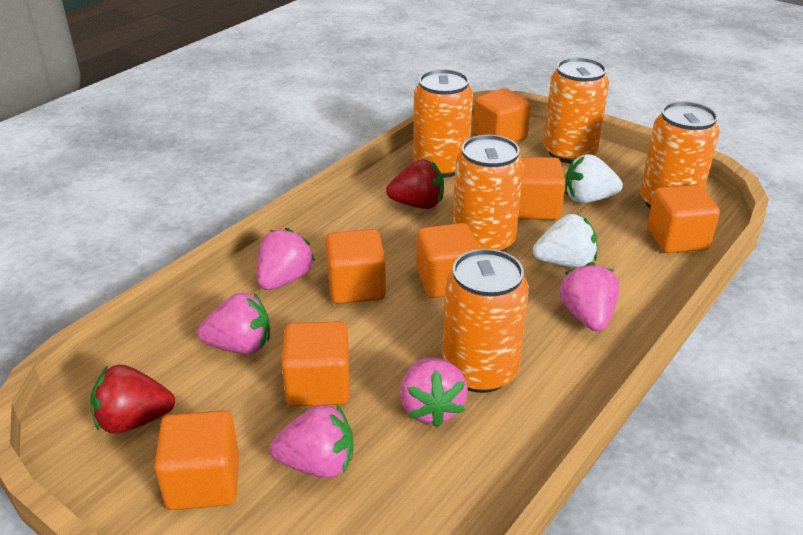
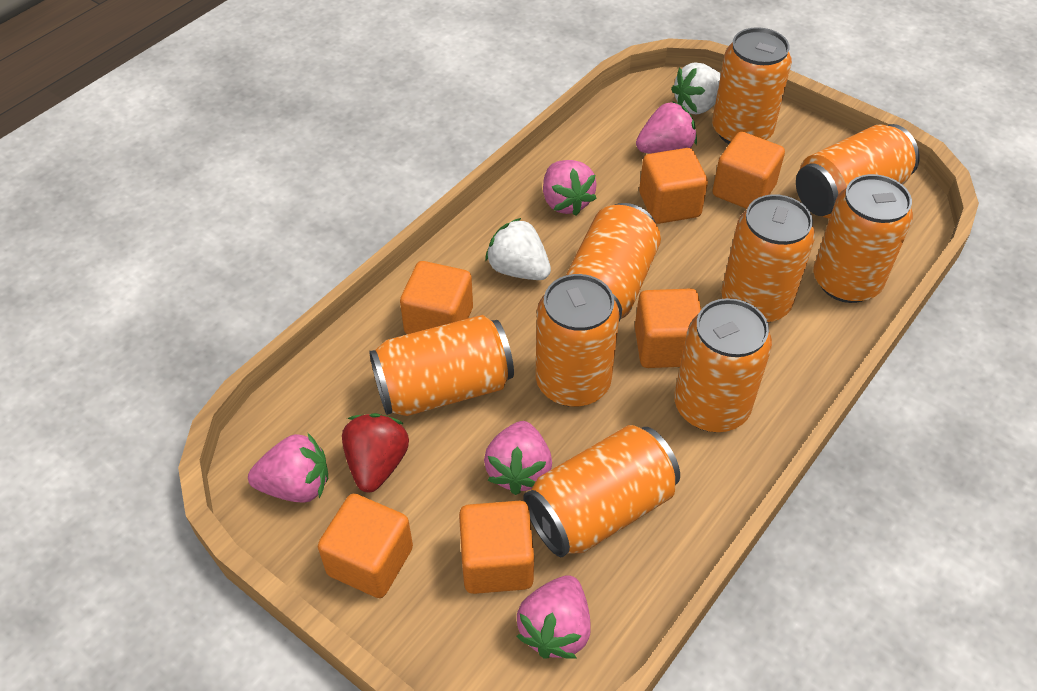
orange can: 5 -> 9
orange cube: 7 -> 6
red strawberry: 2 -> 1

